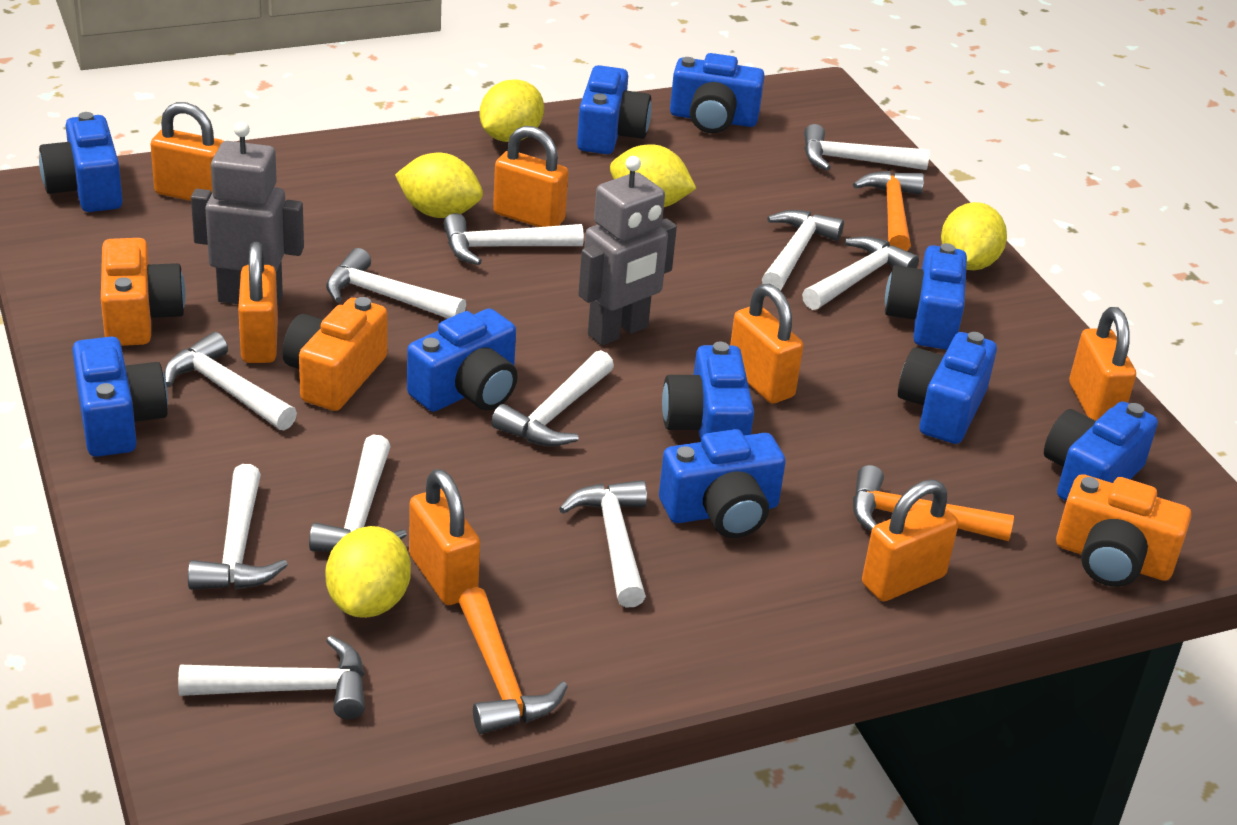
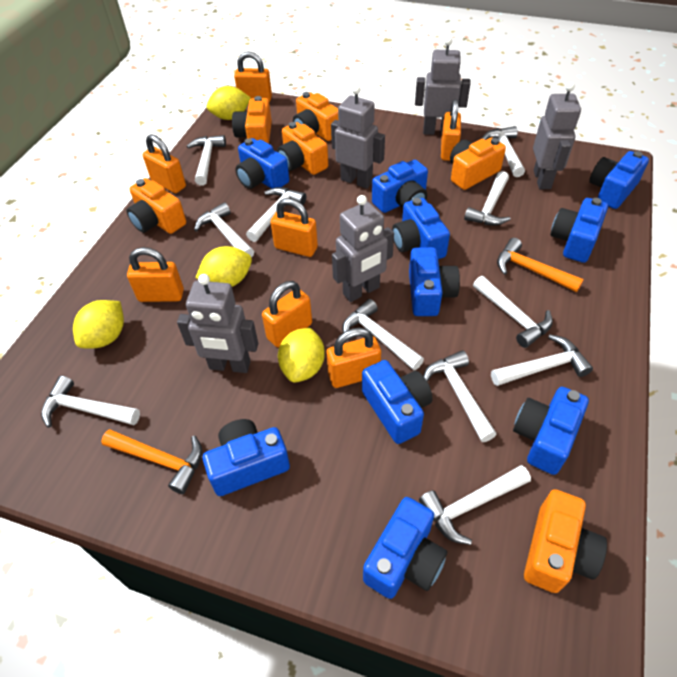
grey robot: 2 -> 5
orange camera: 3 -> 6
orange hammer: 3 -> 2
yellow lemon: 5 -> 4

